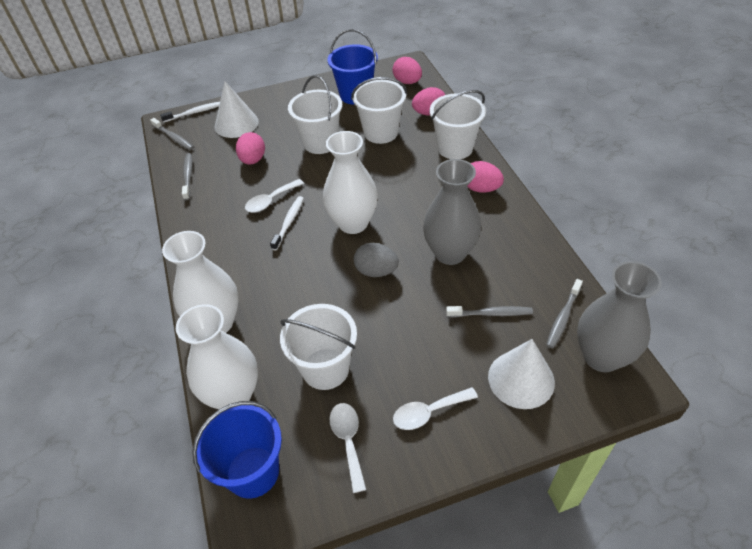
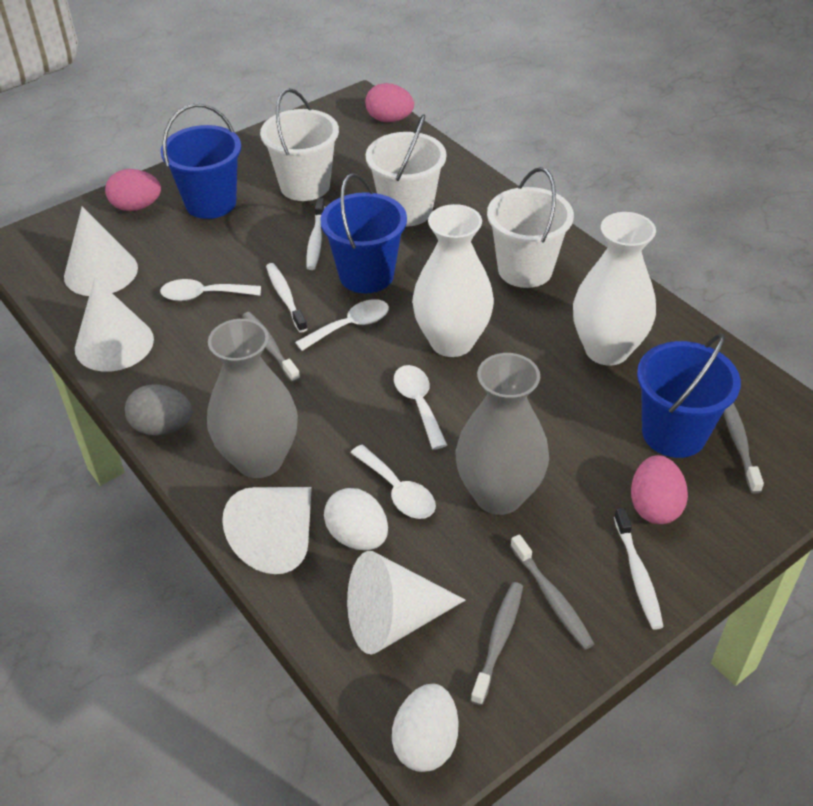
blue bucket: 2 -> 3
pink egg: 4 -> 3
white bucket: 4 -> 3
white cone: 2 -> 4
white egg: 0 -> 2
white spoon: 3 -> 4
white toothbrush: 2 -> 3
white vase: 3 -> 2

